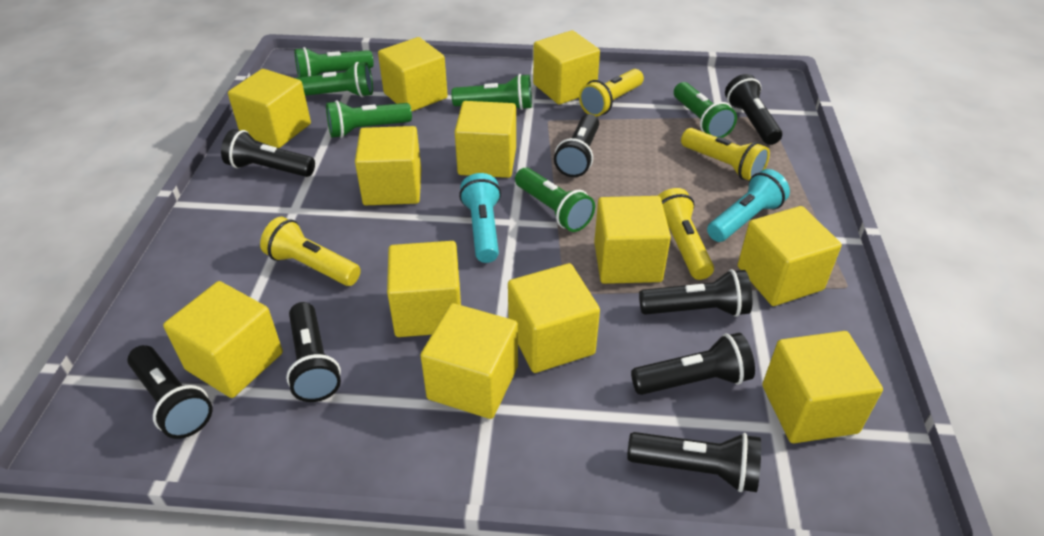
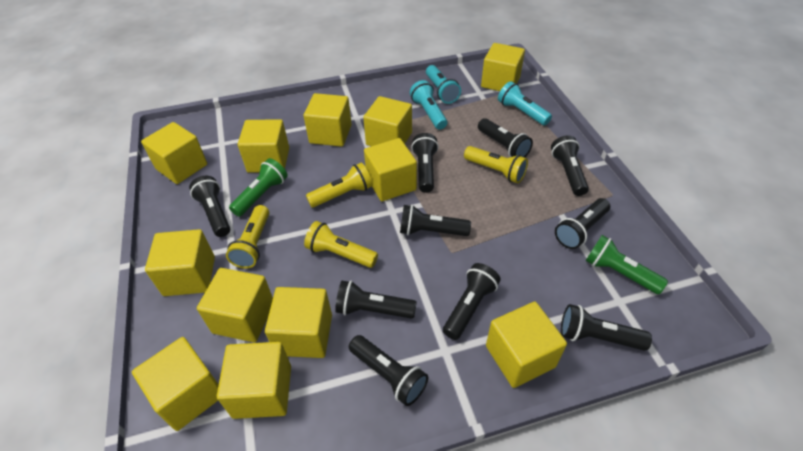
black flashlight: 8 -> 10
green flashlight: 6 -> 2
turquoise flashlight: 2 -> 3

